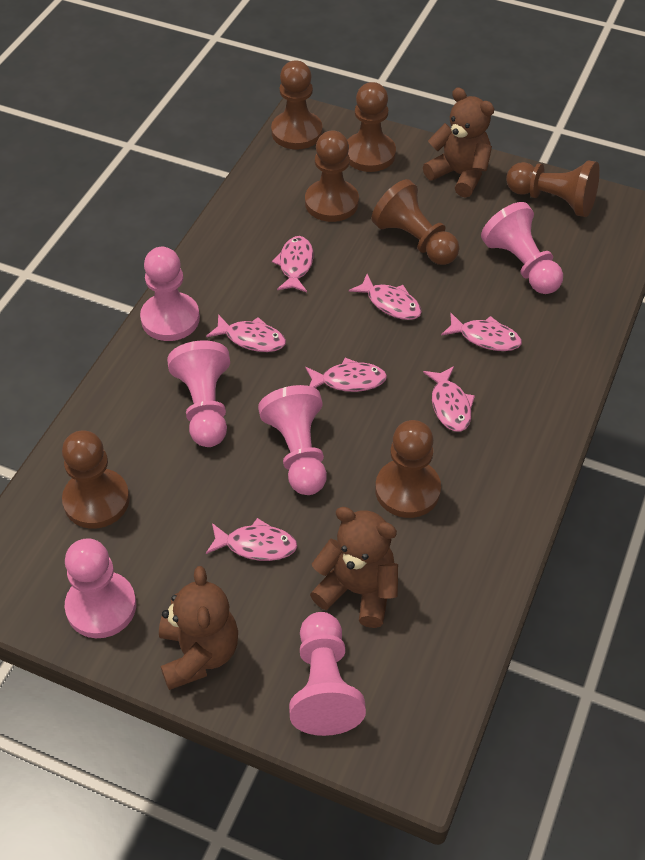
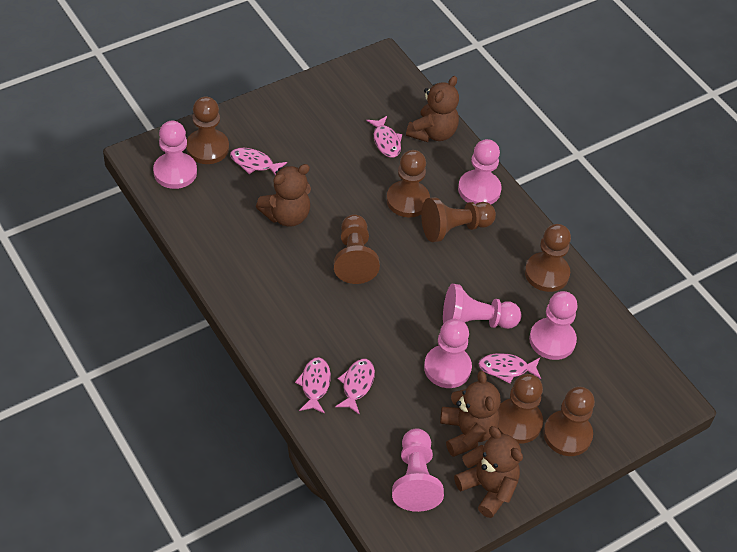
brown teddy bear: 3 -> 4
pink fish: 7 -> 5

